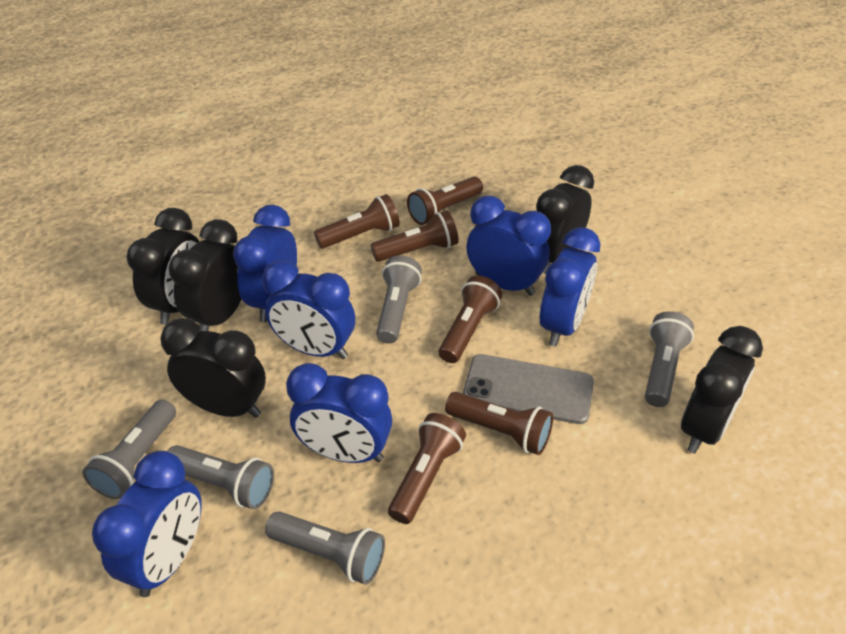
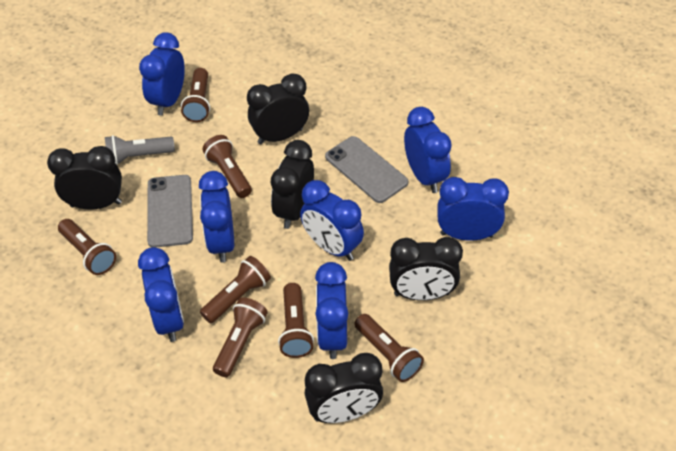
blue clock: 6 -> 7
brown flashlight: 6 -> 7
grey flashlight: 5 -> 1
grey phone: 1 -> 2

